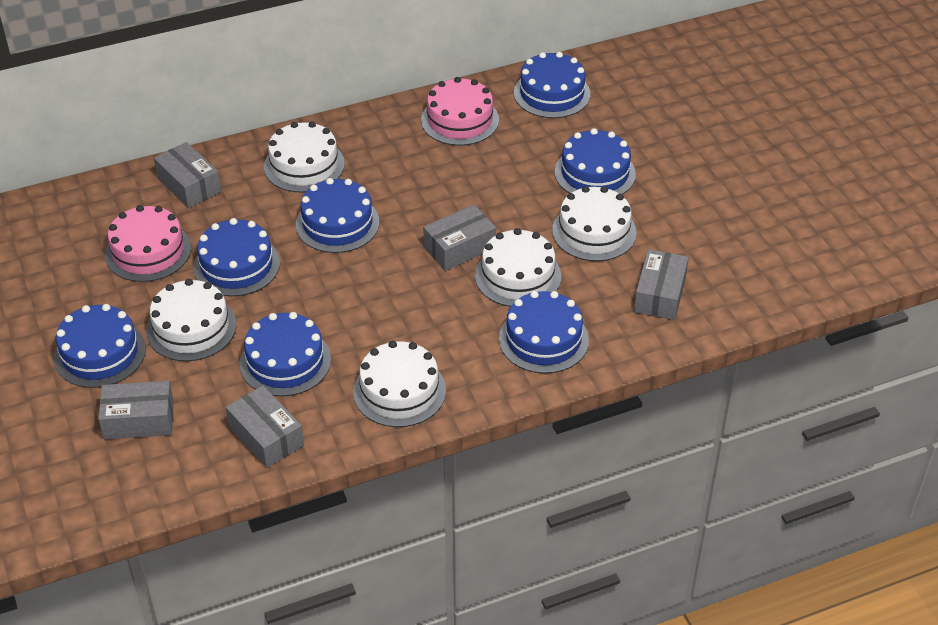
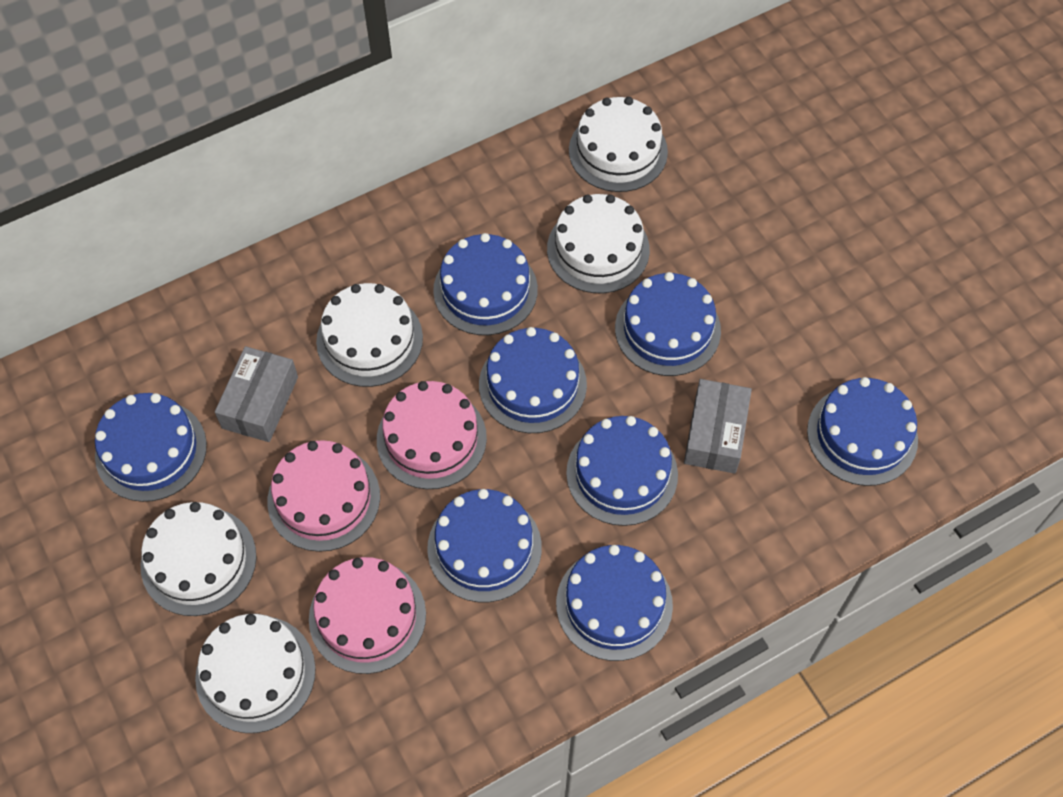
blue cake: 7 -> 8
grey box: 5 -> 2
pink cake: 2 -> 3

